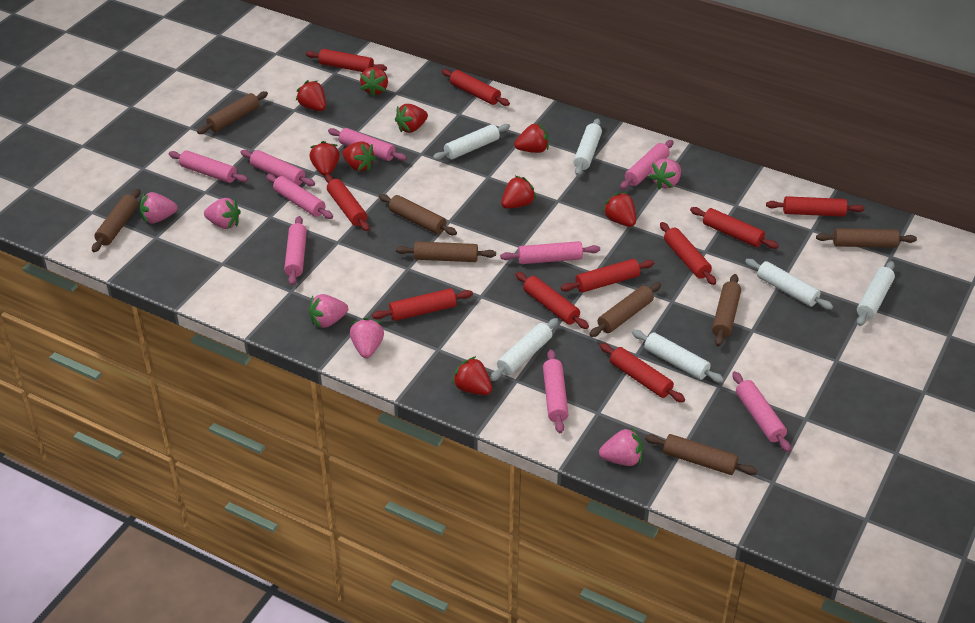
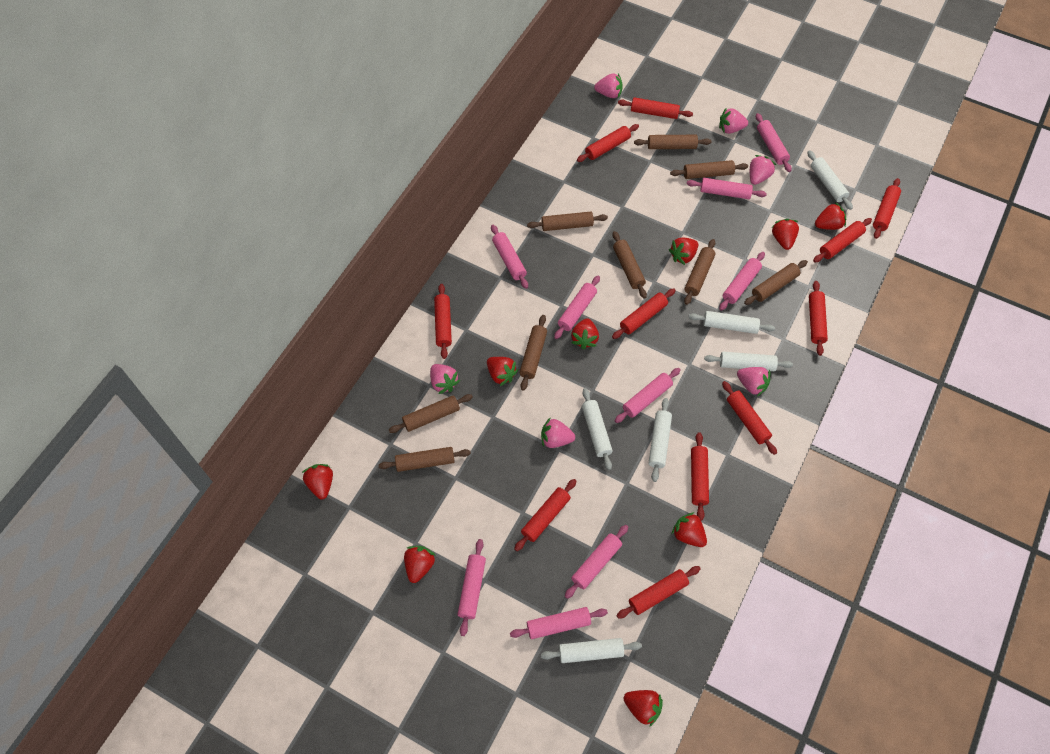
brown rolling pin: 8 -> 9
red rolling pin: 10 -> 11

